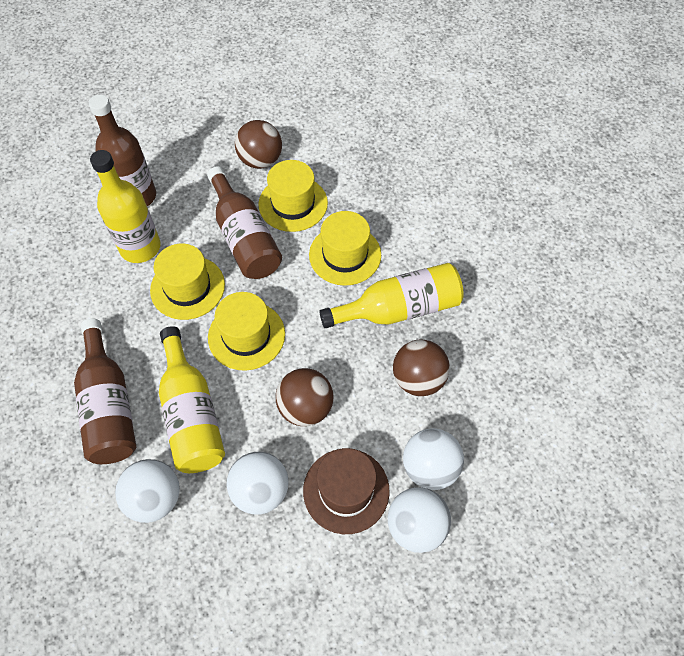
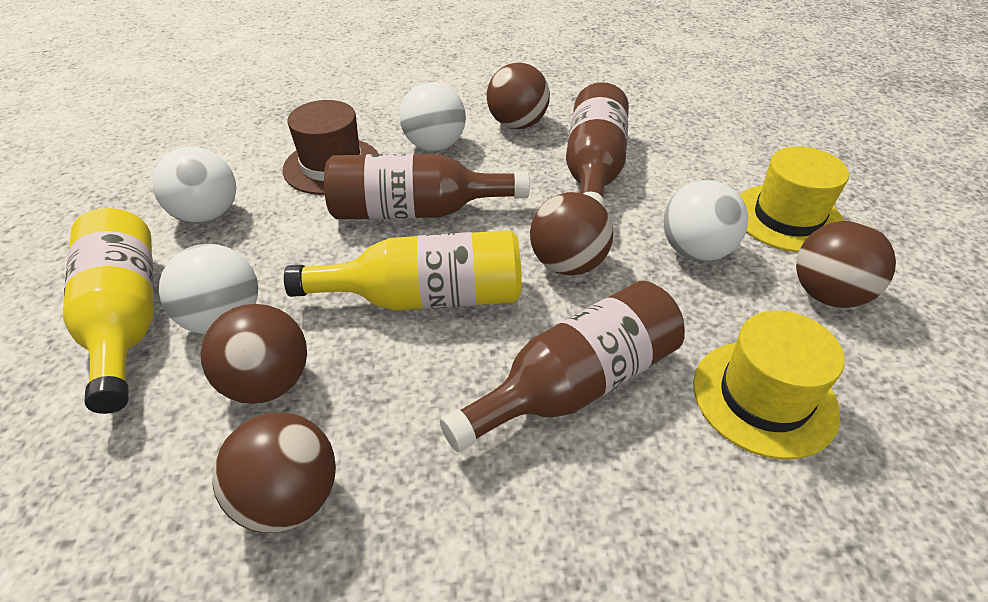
brown ball: 3 -> 5
yellow bottle: 3 -> 2
yellow hat: 4 -> 2

